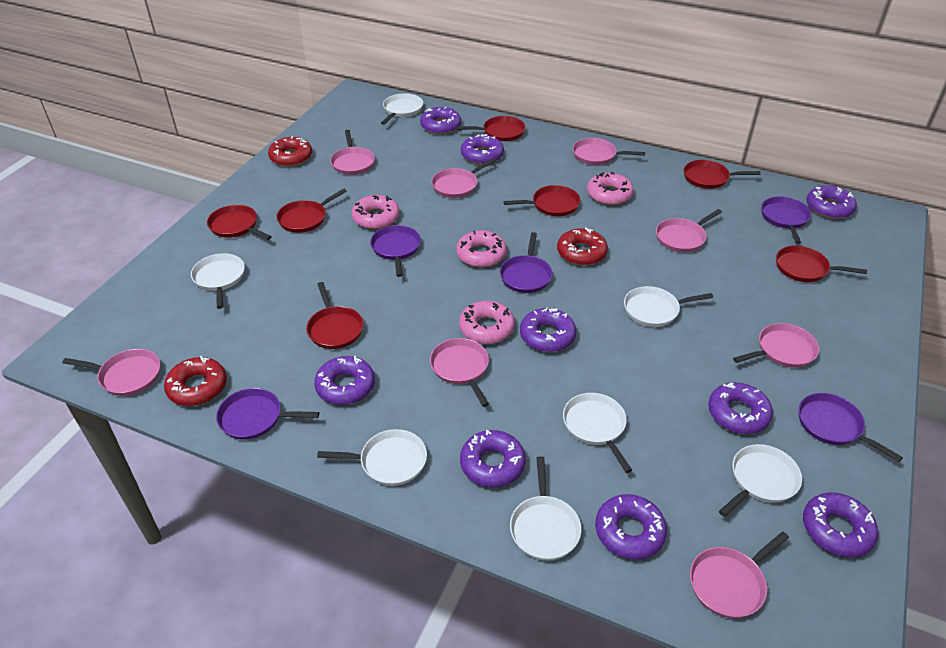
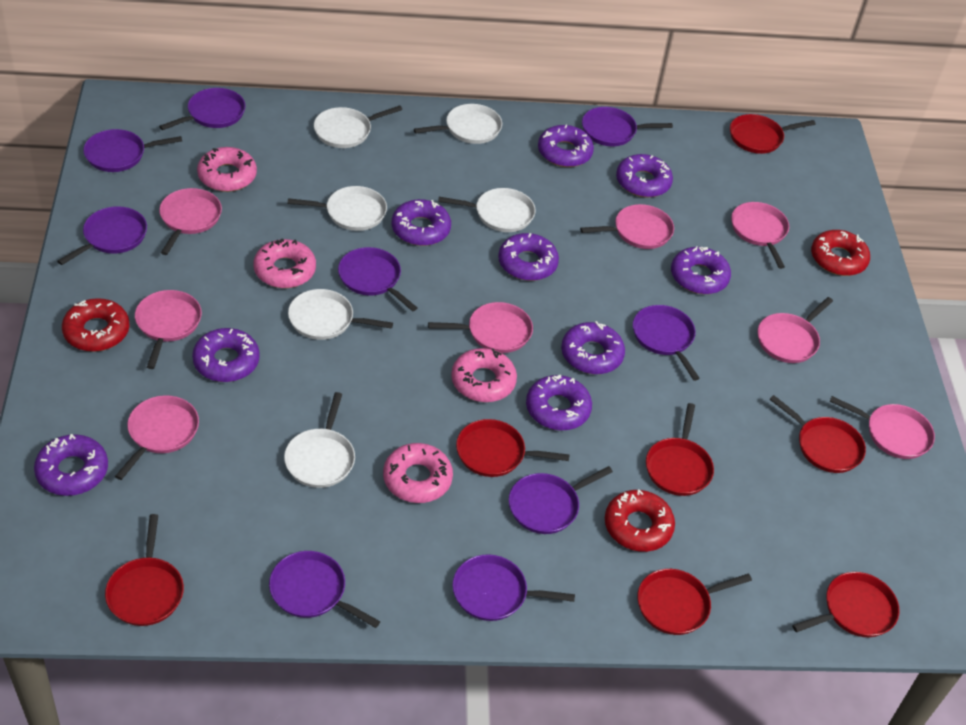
purple pan: 5 -> 9
white pan: 7 -> 6

